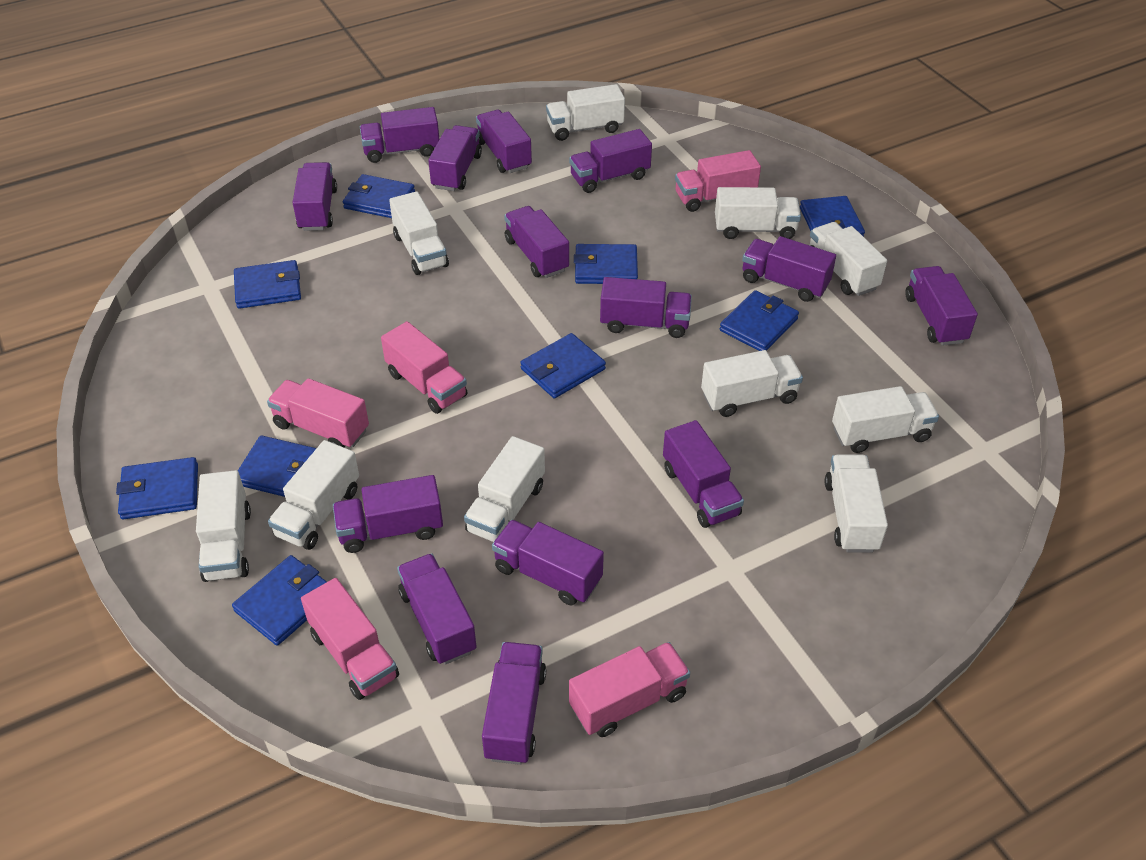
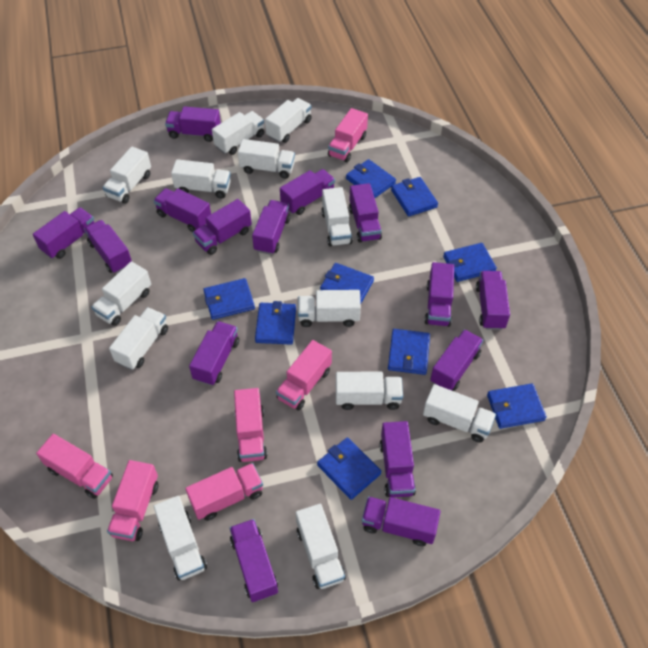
pink truck: 5 -> 6
purple truck: 14 -> 15
white truck: 10 -> 13

